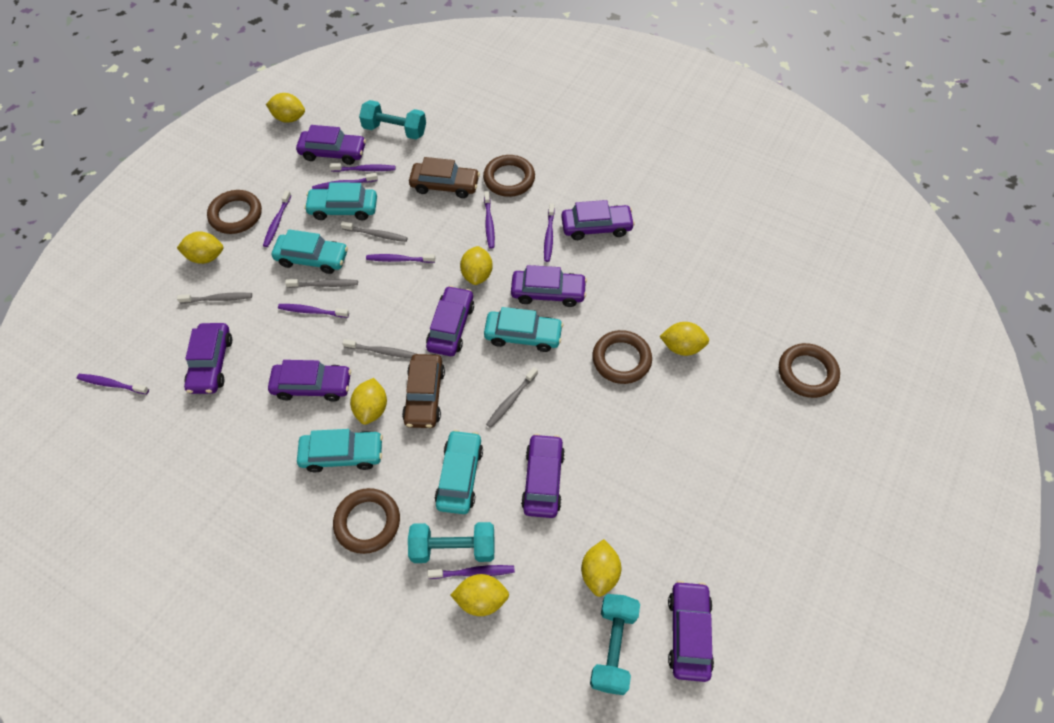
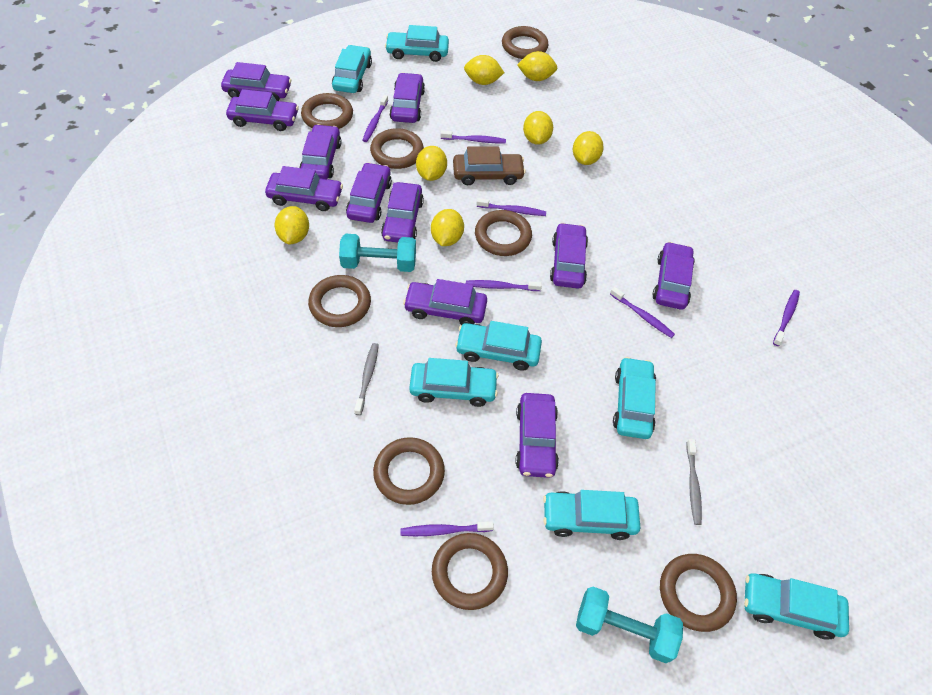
brown car: 2 -> 1
brown ring: 5 -> 8
grey toothbrush: 5 -> 2
purple car: 8 -> 11
purple toothbrush: 9 -> 7
turquoise car: 5 -> 7
turquoise dumbbell: 3 -> 2

